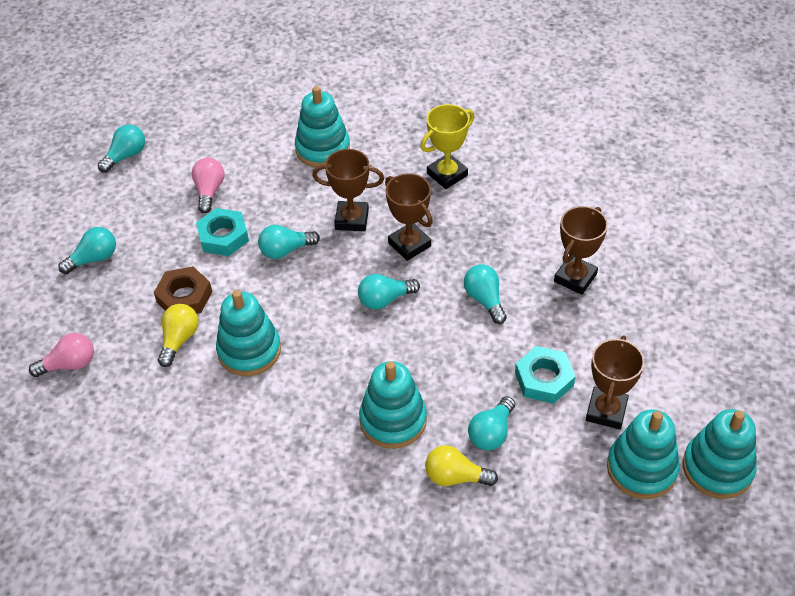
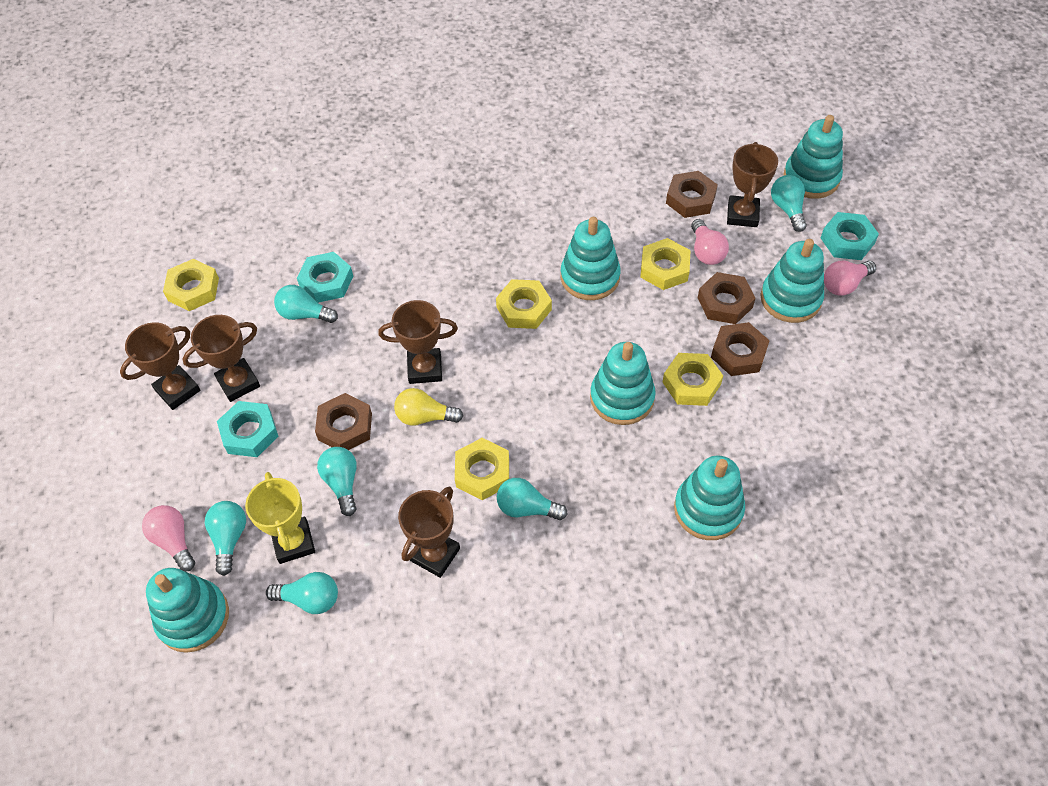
brown nut: 1 -> 4
brown trophy: 4 -> 5
pink light bulb: 2 -> 3
turquoise nut: 2 -> 3
turquoise stacking toy: 5 -> 6
yellow light bulb: 2 -> 1
yellow nut: 0 -> 5

